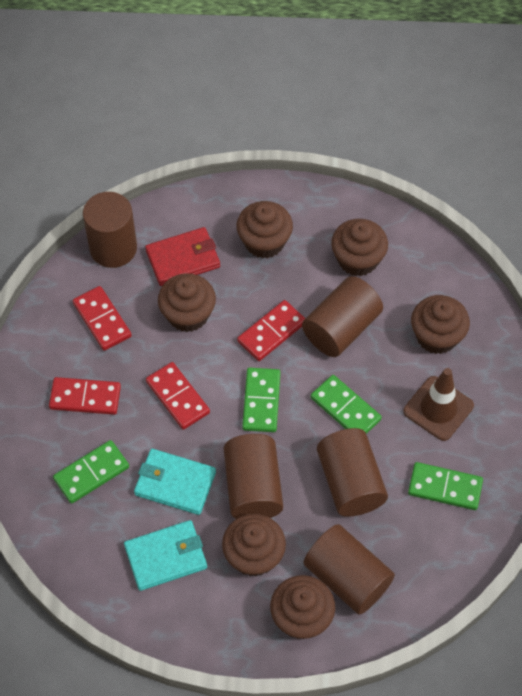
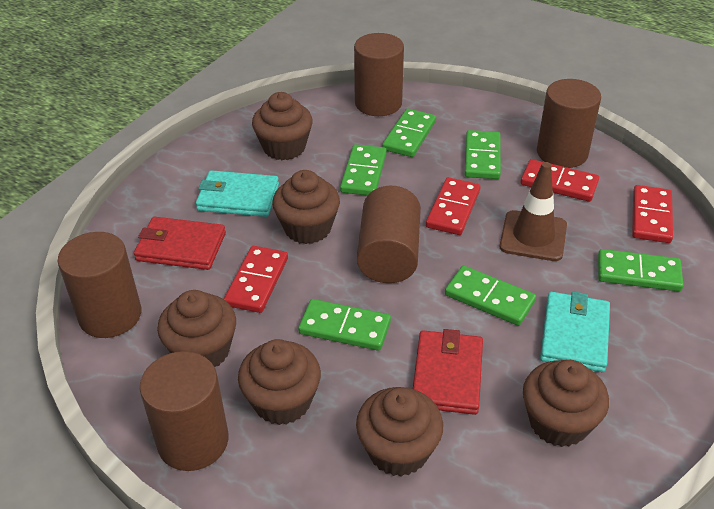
green domino: 4 -> 6
red wallet: 1 -> 2

